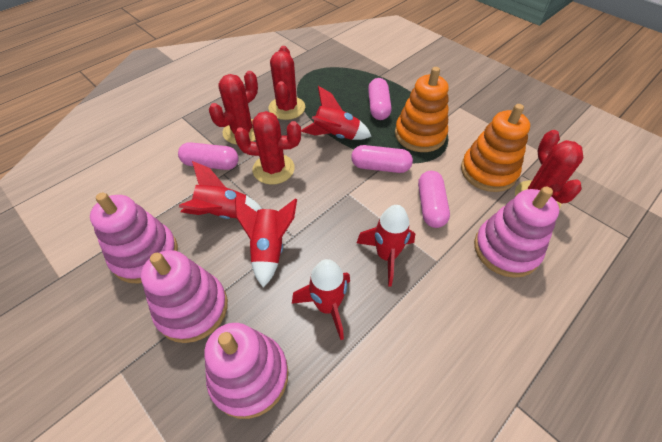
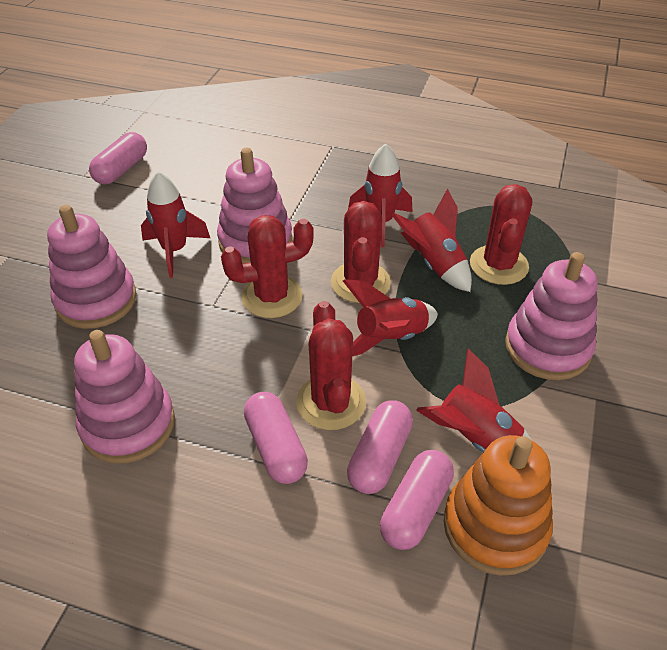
orange stacking toy: 2 -> 1

